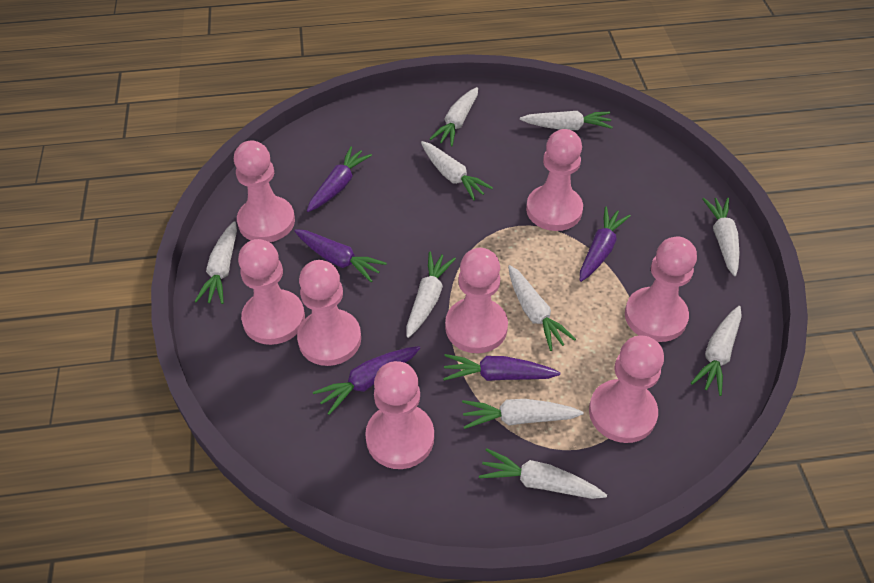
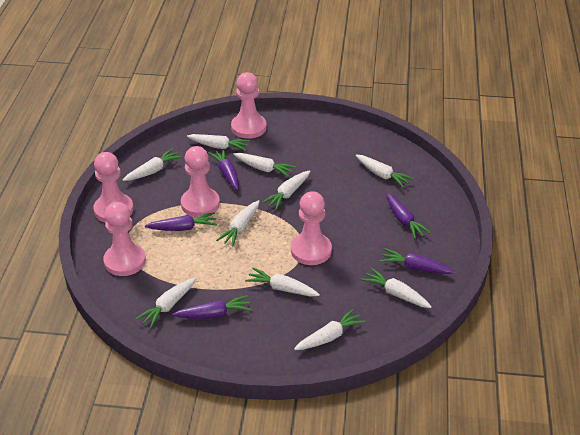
pink pawn: 8 -> 5

